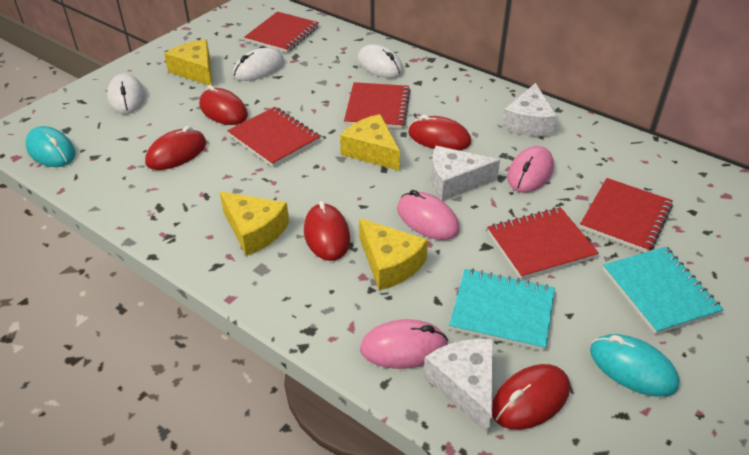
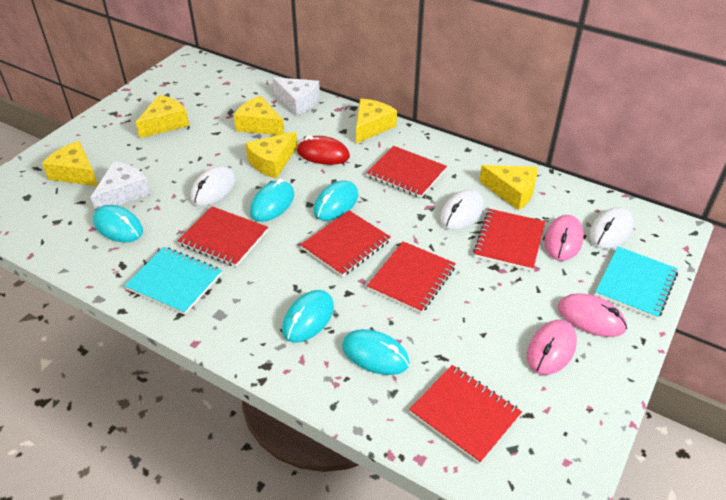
red mouse: 5 -> 1
red notebook: 5 -> 6
turquoise mouse: 2 -> 5
white cheese: 3 -> 2
yellow cheese: 4 -> 6

